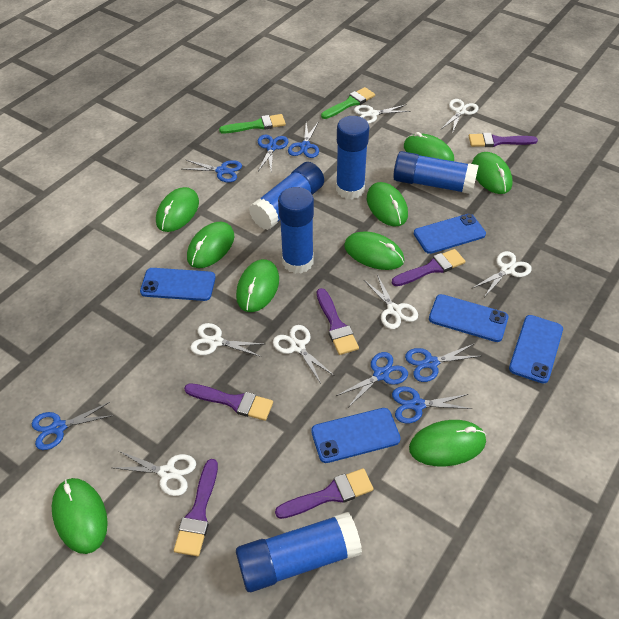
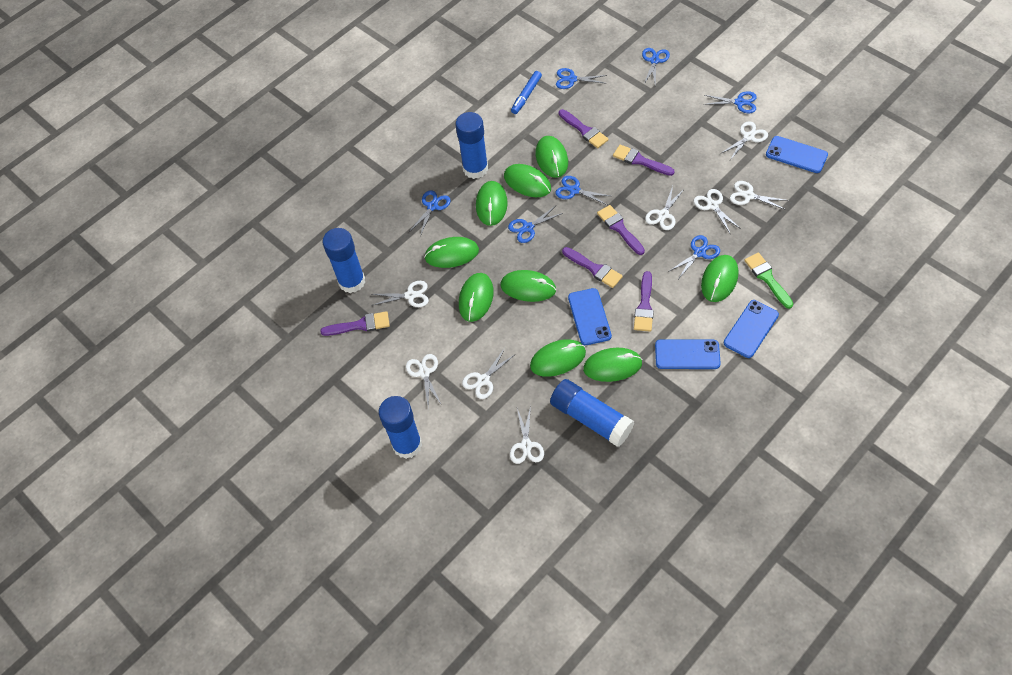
blue glue stick: 5 -> 4
blue marker: 0 -> 1
blue phone: 5 -> 4
green brush: 2 -> 1
white scissors: 7 -> 8

